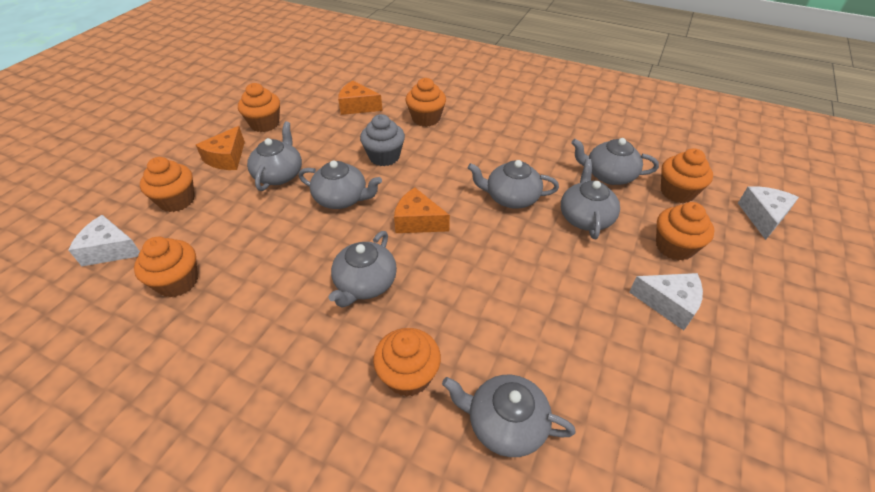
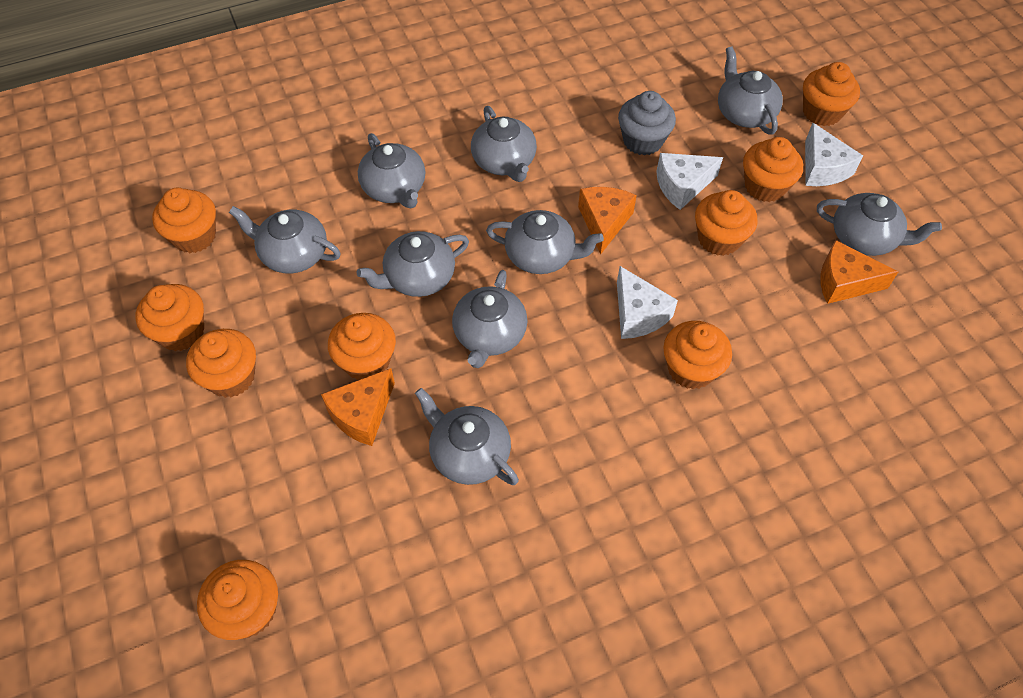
grey teapot: 7 -> 9
orange cupcake: 7 -> 9

